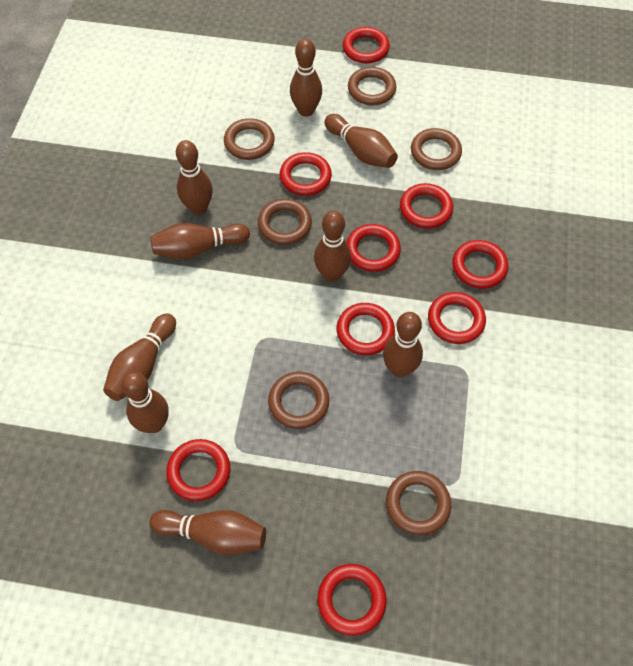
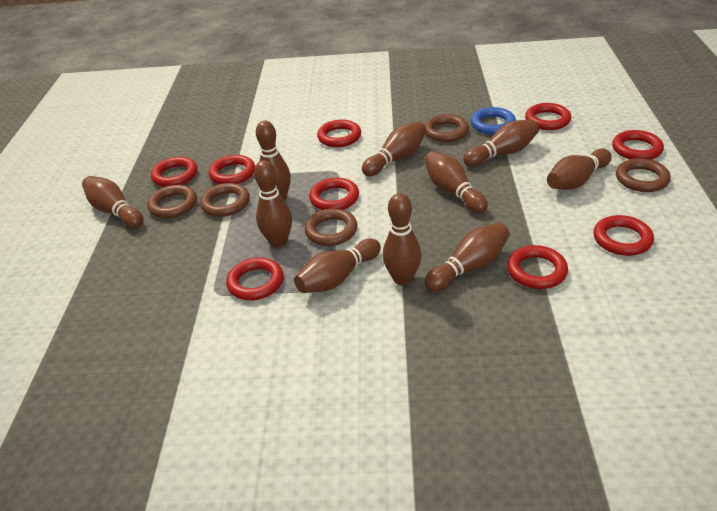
blue ring: 0 -> 1
brown bowling pin: 9 -> 10
brown ring: 6 -> 5

